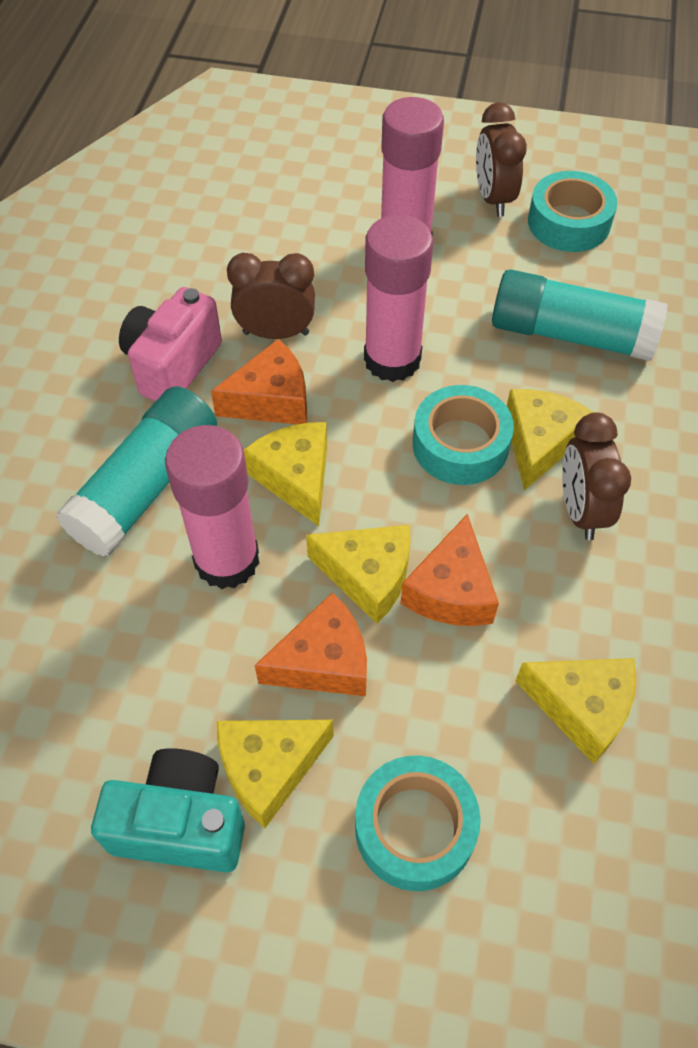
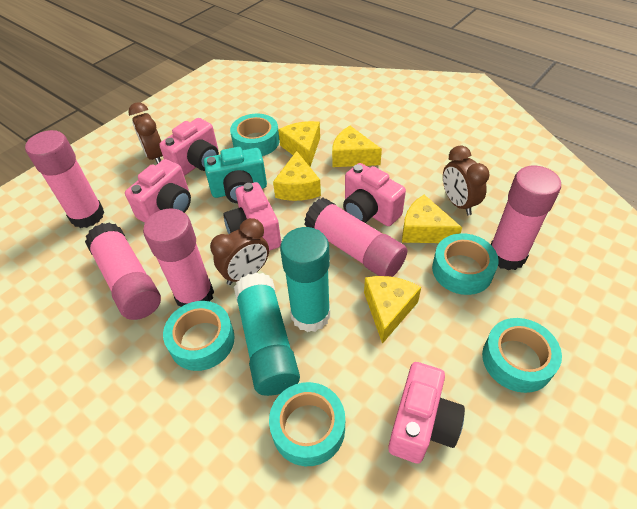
orange cheese: 3 -> 0
pink camera: 1 -> 5
pink glue stick: 3 -> 5
turquoise tape: 3 -> 5

